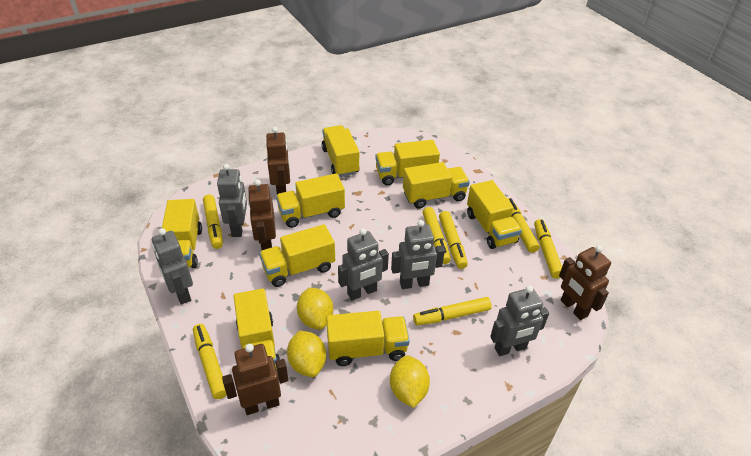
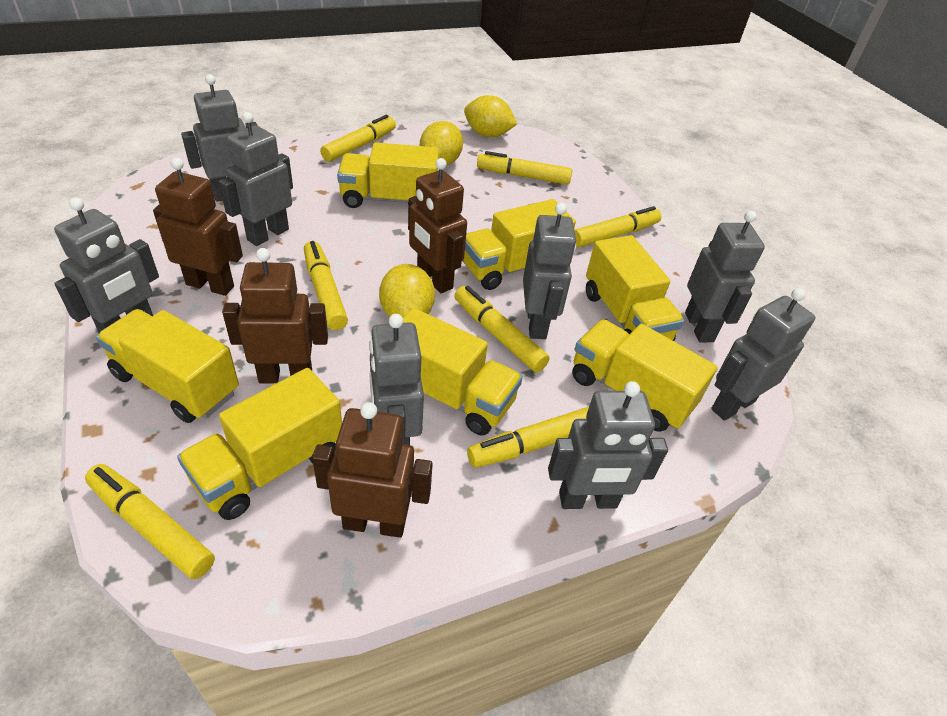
grey robot: 5 -> 8
yellow truck: 9 -> 7

